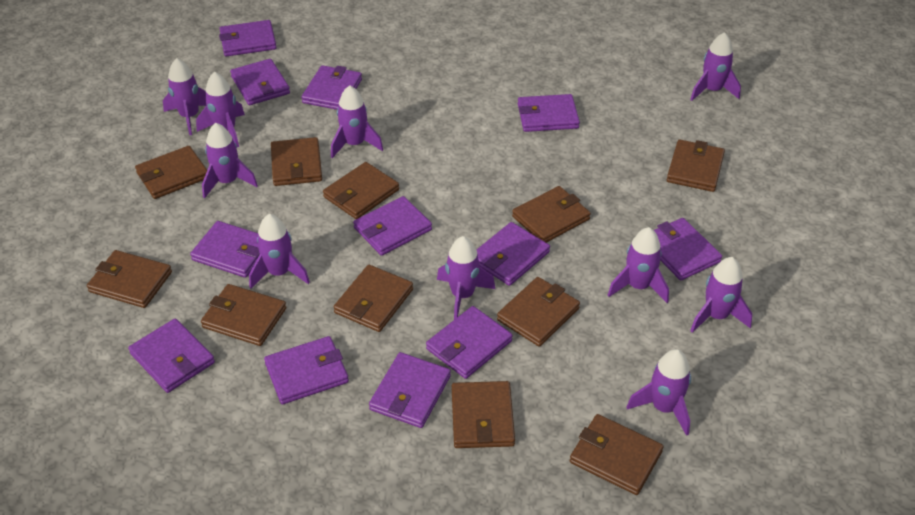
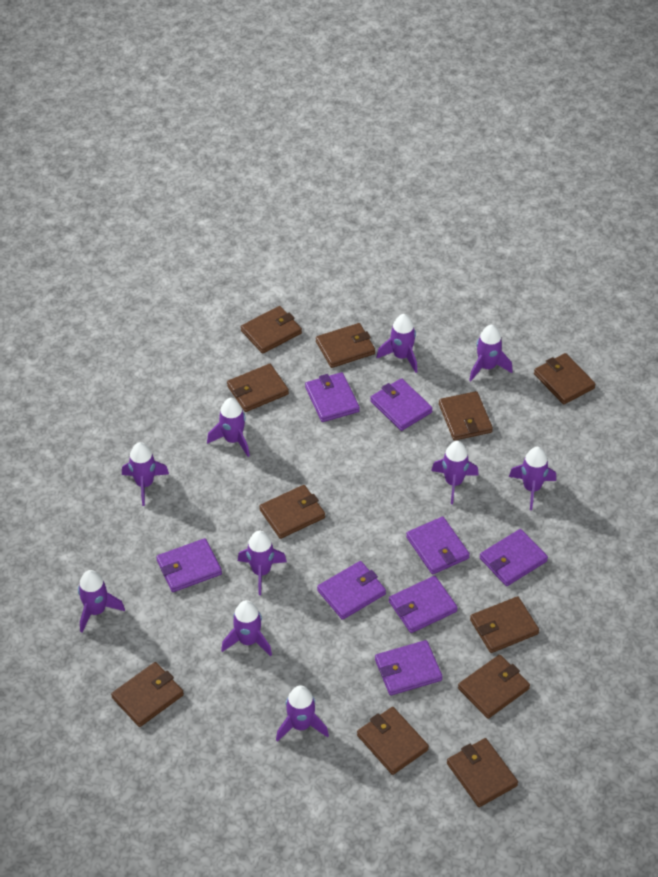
purple wallet: 12 -> 8

